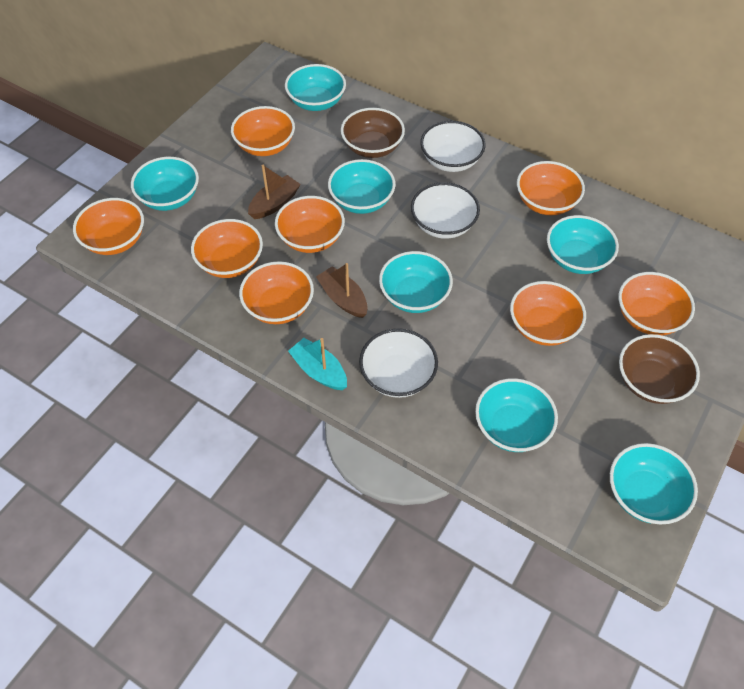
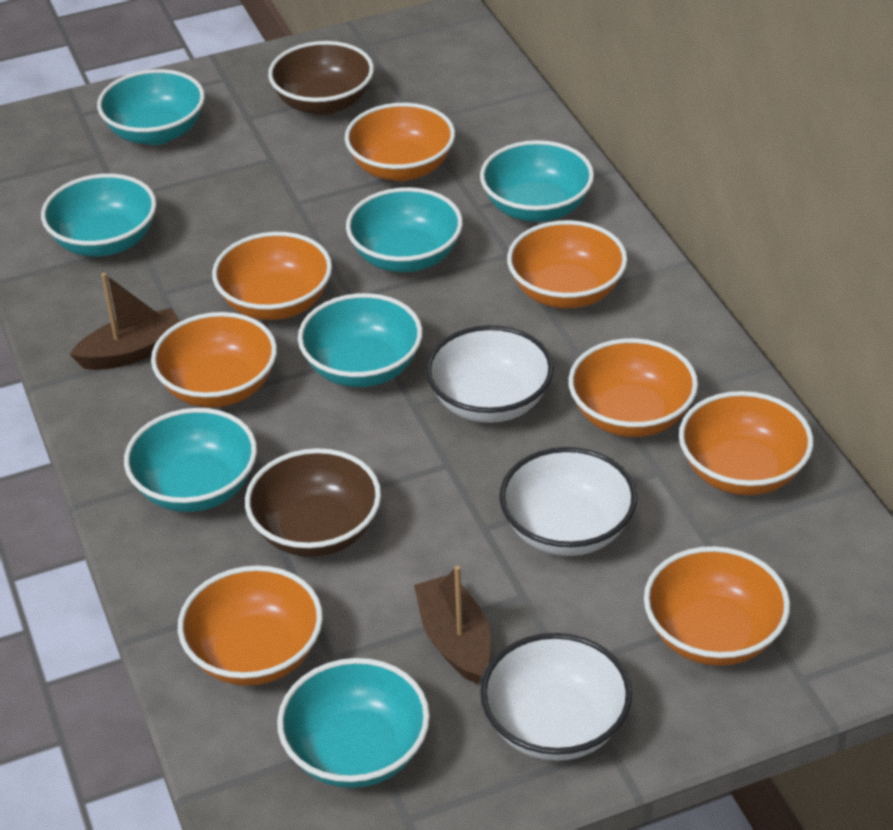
turquoise boat: 1 -> 0

